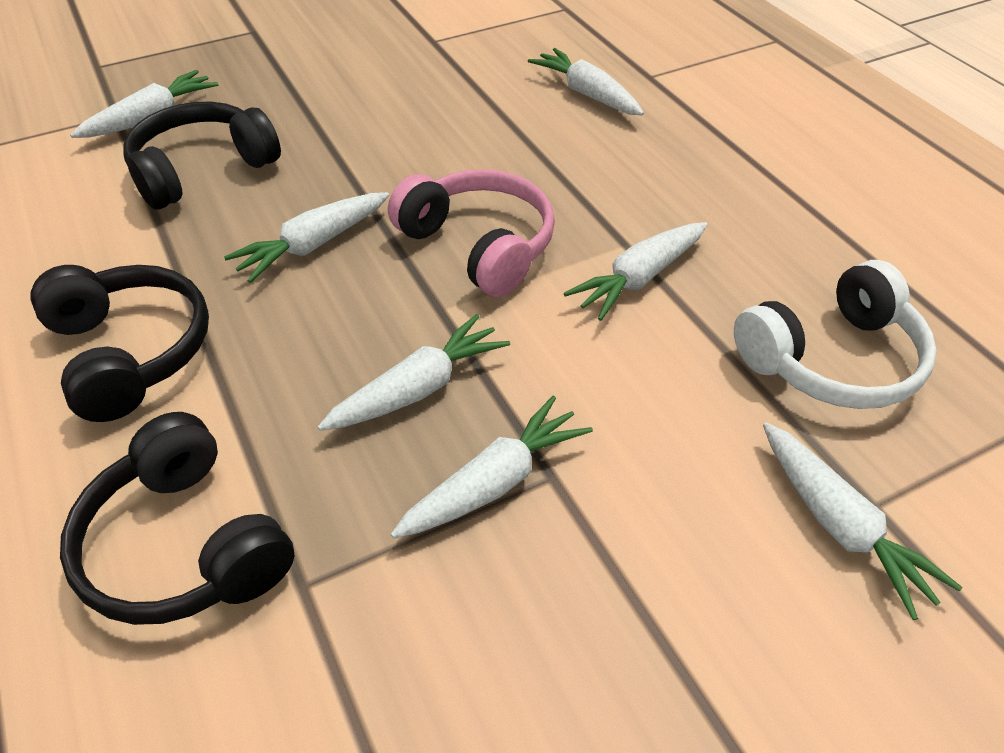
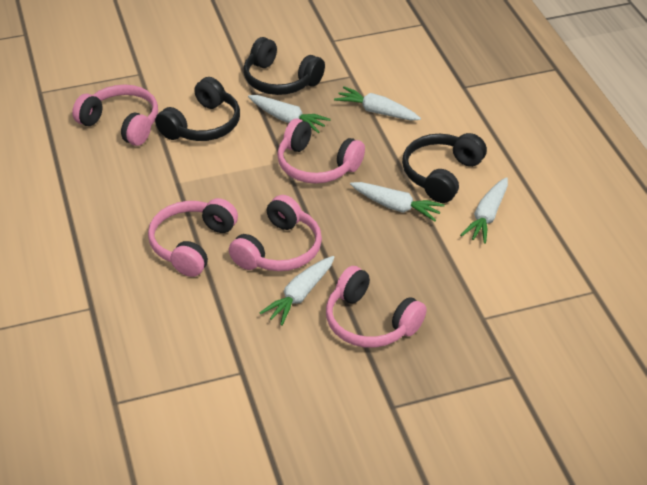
pink headphones: 1 -> 5
white carrot: 7 -> 5
white headphones: 1 -> 0

